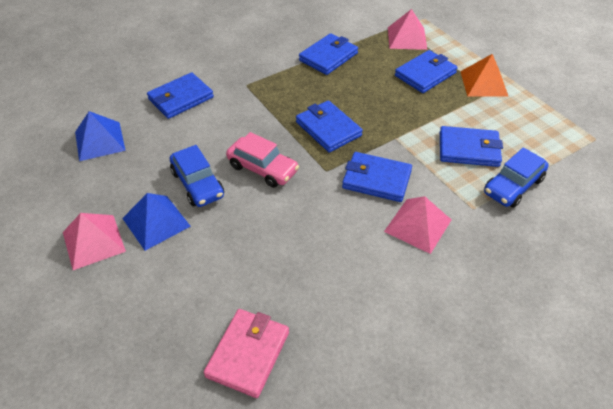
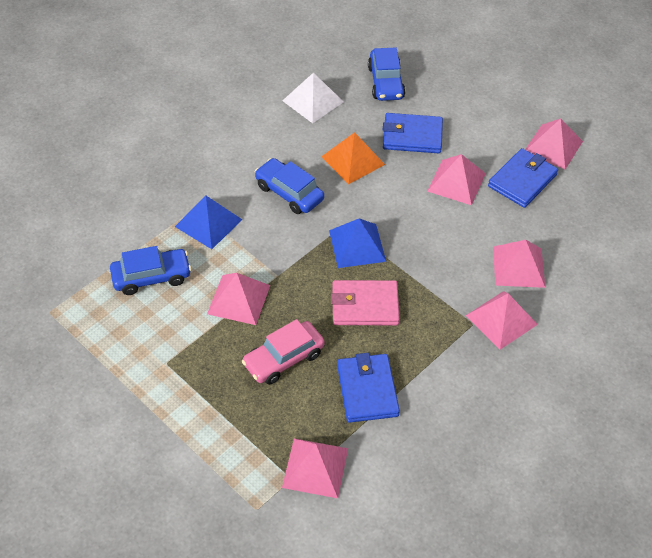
blue car: 2 -> 3
blue wallet: 6 -> 3
pink pyramid: 3 -> 6
white pyramid: 0 -> 1

